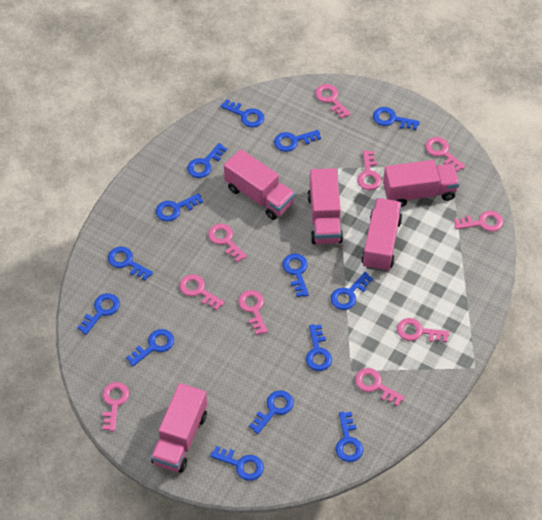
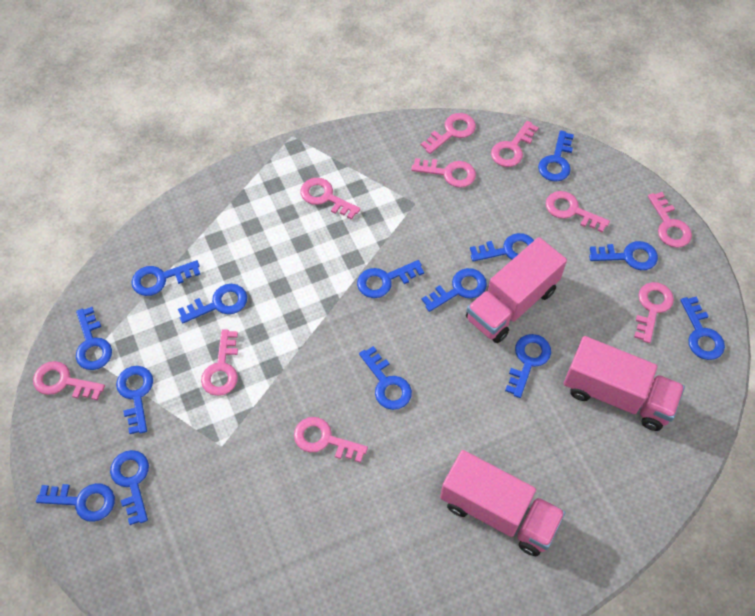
pink truck: 5 -> 3

